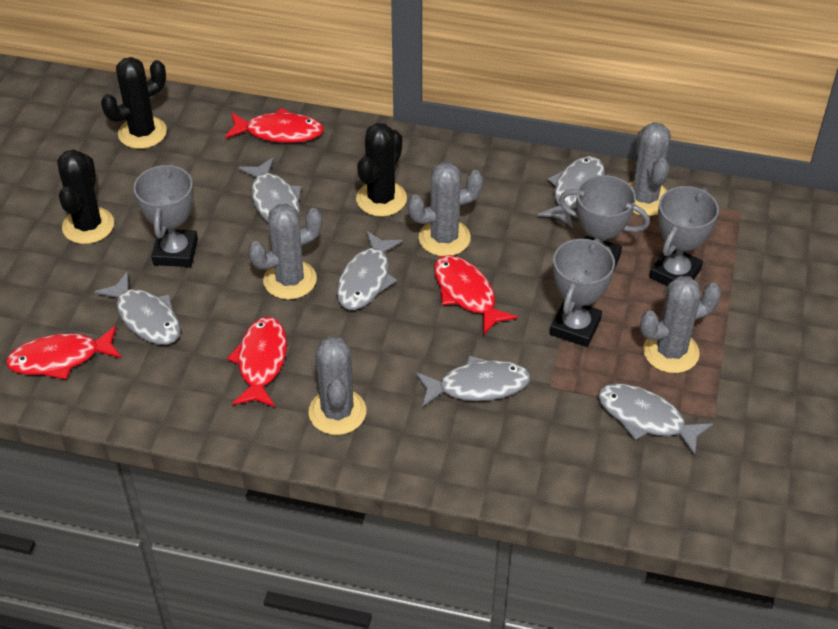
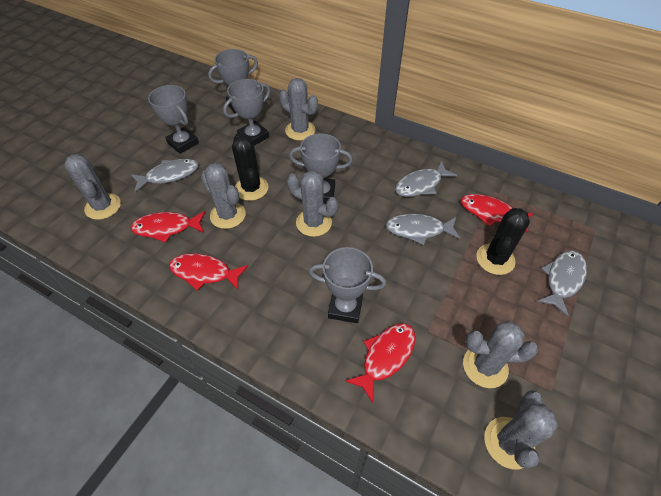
black cactus: 3 -> 2
grey cactus: 5 -> 6
grey fish: 6 -> 4
grey trophy: 4 -> 5

